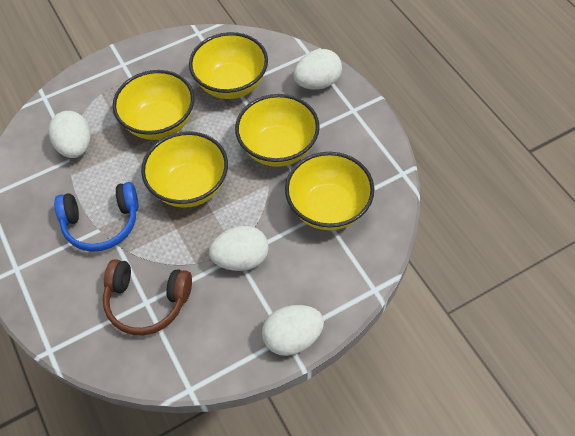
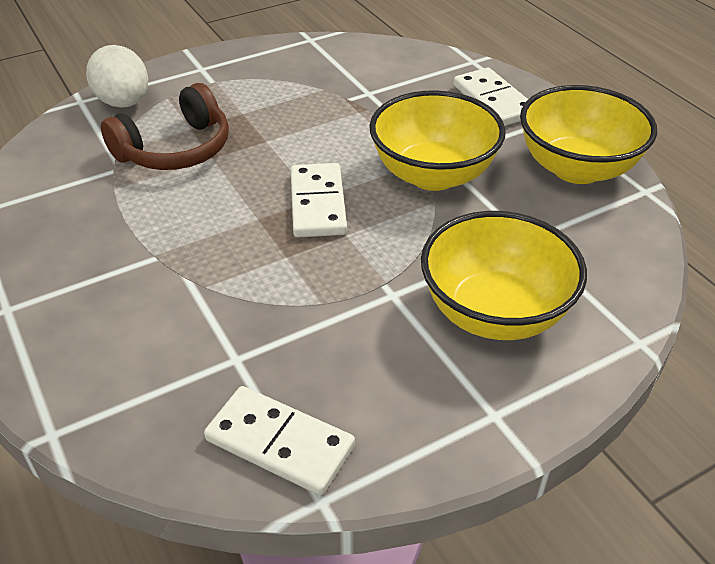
blue headphones: 1 -> 0
white domino: 0 -> 3
white egg: 4 -> 1
yellow bowl: 5 -> 3

